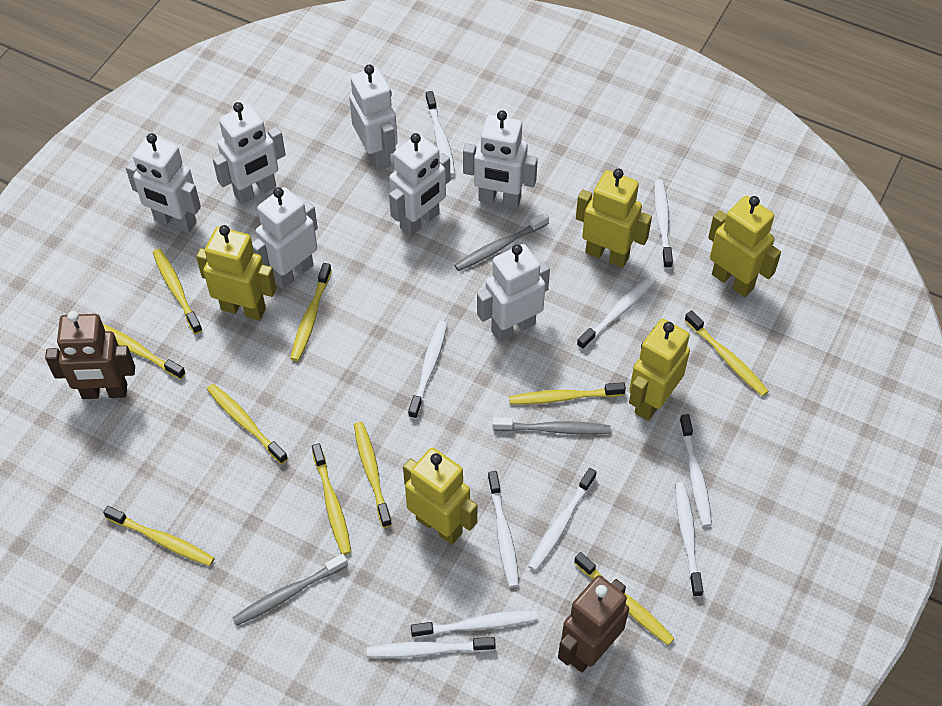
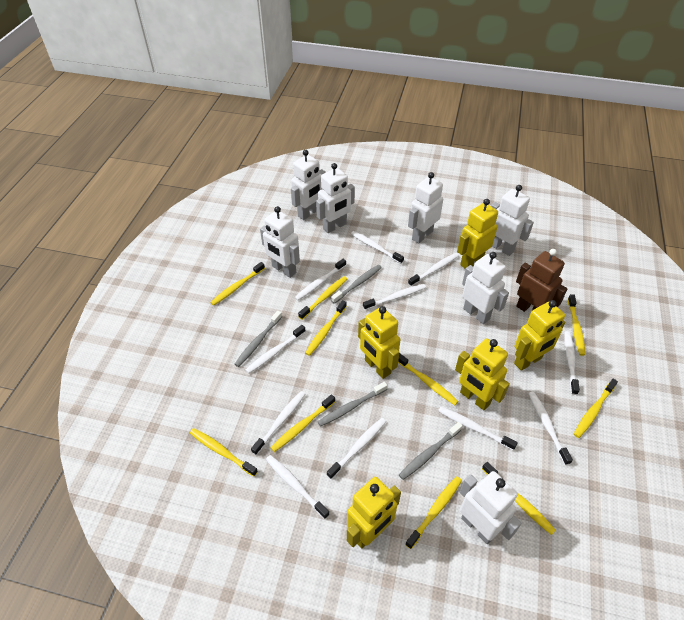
brown robot: 2 -> 1
grey toothbrush: 3 -> 4
white toothbrush: 10 -> 11

